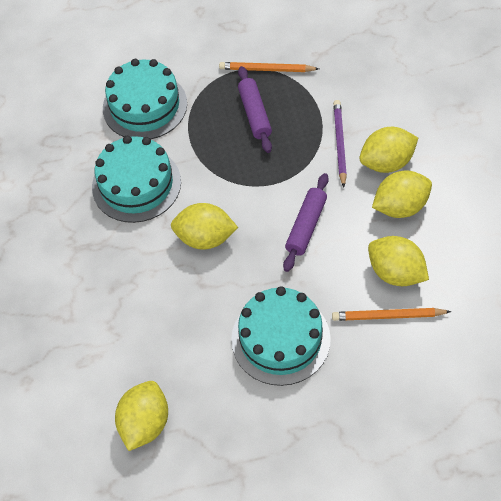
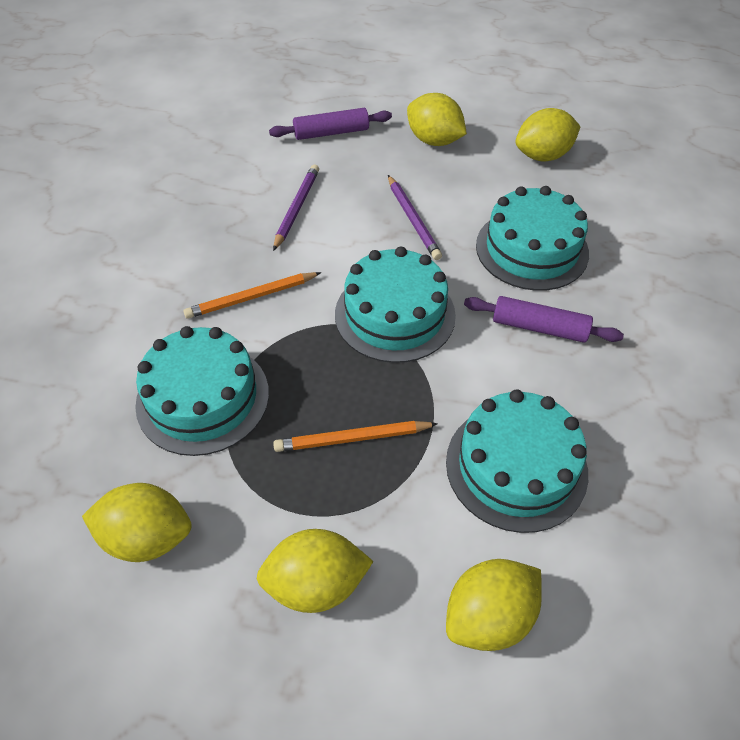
purple pencil: 1 -> 2
turquoise cake: 3 -> 4

